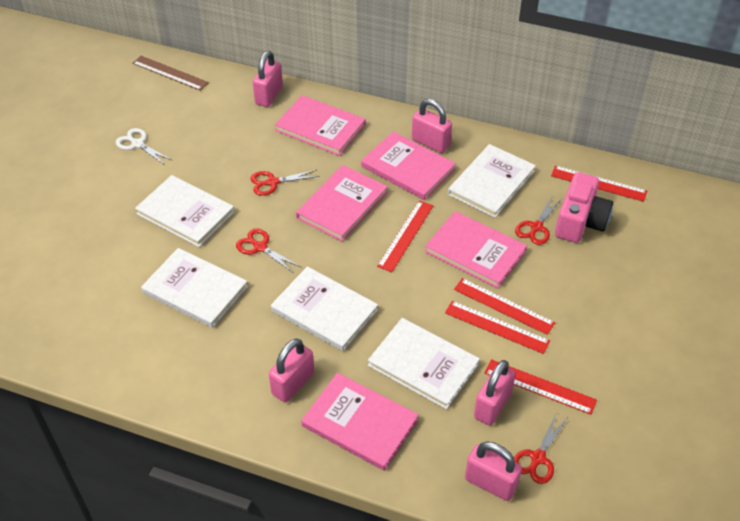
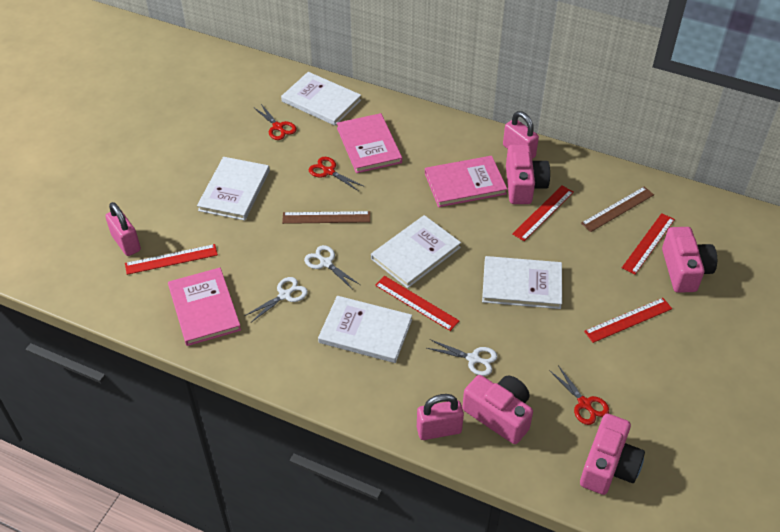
brown ruler: 1 -> 2
pink book: 5 -> 3
pink camera: 1 -> 4
pink padlock: 5 -> 3
red scissors: 4 -> 3
white scissors: 1 -> 3

